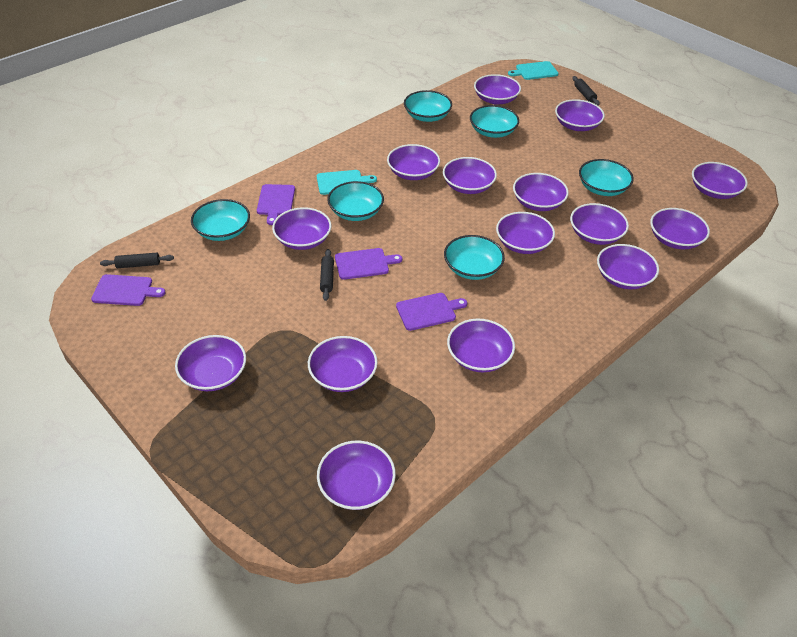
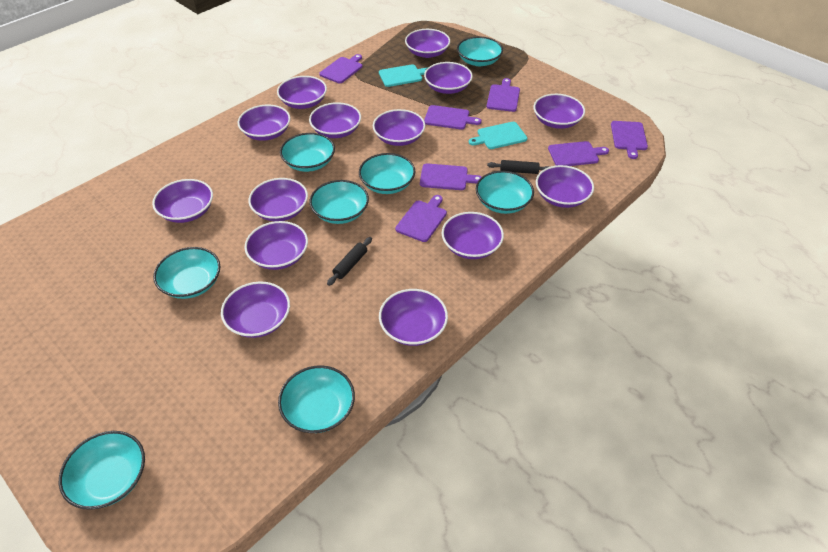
black rolling pin: 3 -> 2
purple bowl: 15 -> 14
purple cutting board: 4 -> 7
turquoise bowl: 6 -> 8

